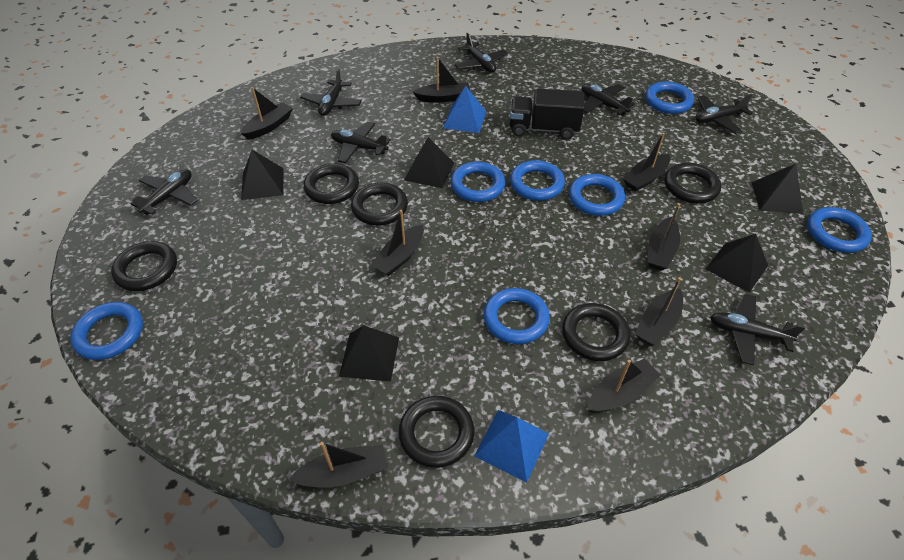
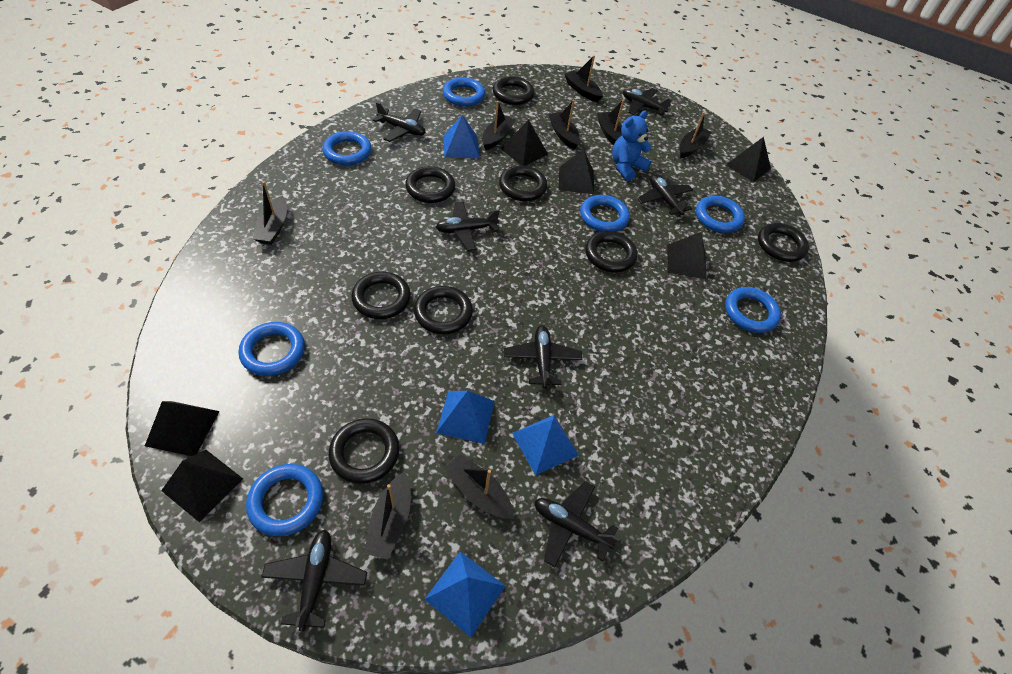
black pyramid: 5 -> 6
black ring: 6 -> 8
black truck: 1 -> 0
blue pyramid: 2 -> 4
blue teddy bear: 0 -> 1

